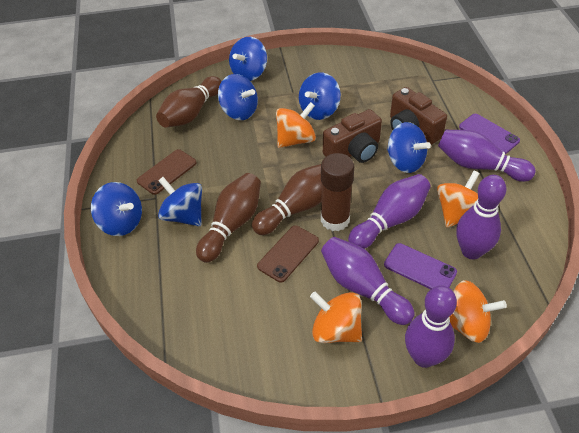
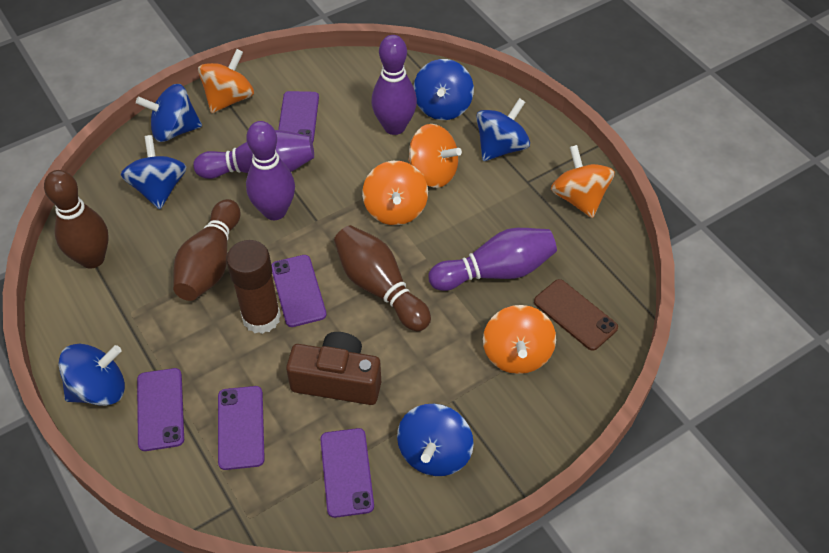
brown camera: 2 -> 1
brown phone: 2 -> 1
orange spinning top: 4 -> 5
purple bowling pin: 5 -> 4
purple phone: 2 -> 5

